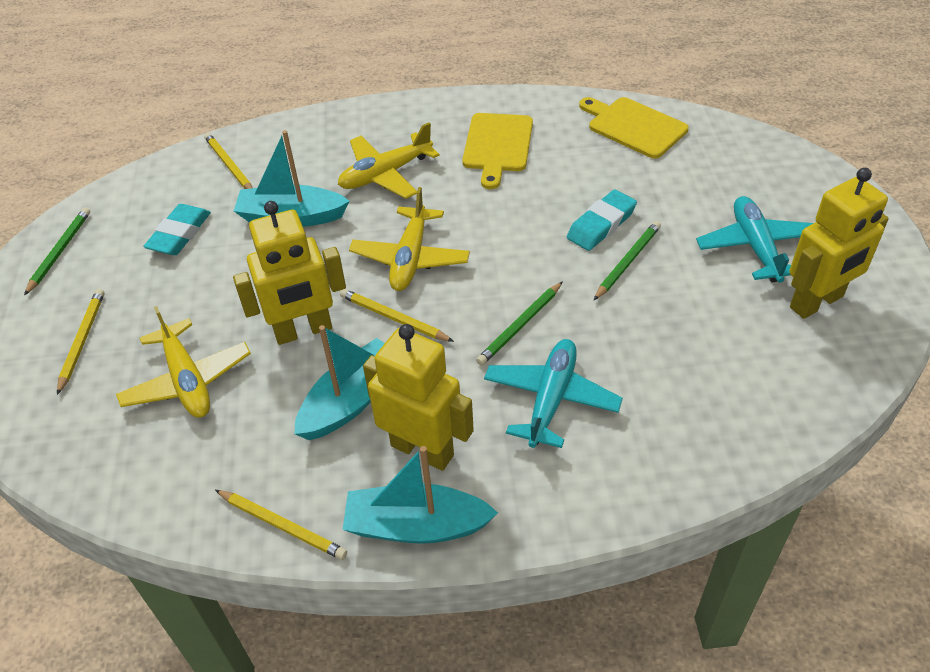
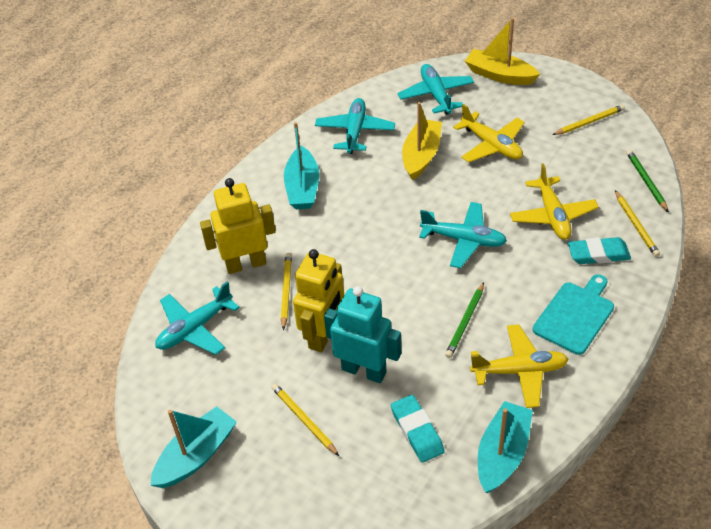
green pencil: 3 -> 2
turquoise cutting board: 0 -> 1
turquoise plane: 2 -> 4
turquoise robot: 0 -> 1
yellow boat: 0 -> 2
yellow cutting board: 2 -> 0
yellow robot: 3 -> 2

